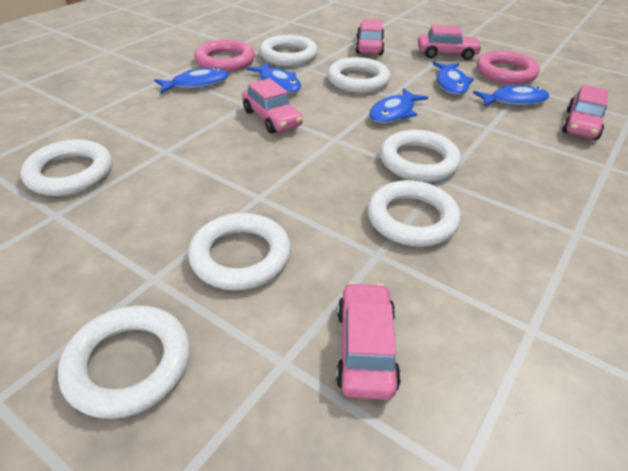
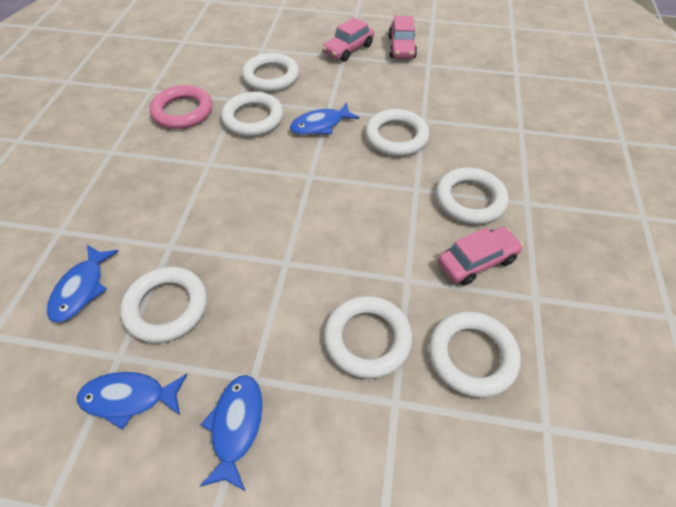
blue fish: 5 -> 4
pink car: 5 -> 3
pink ring: 2 -> 1

